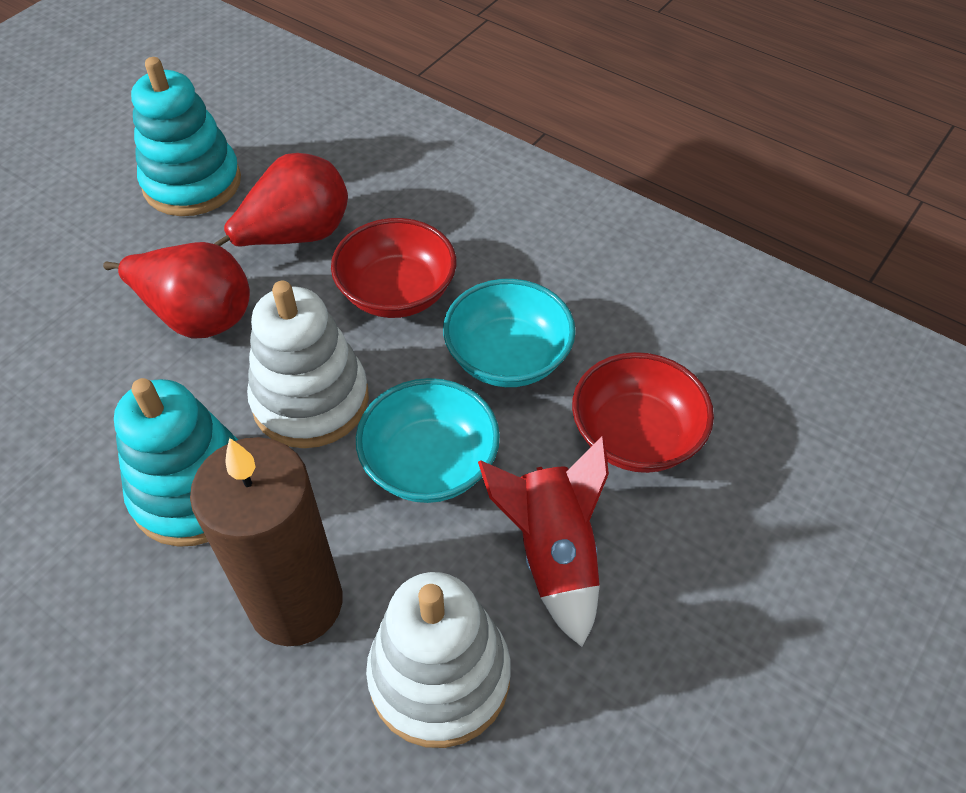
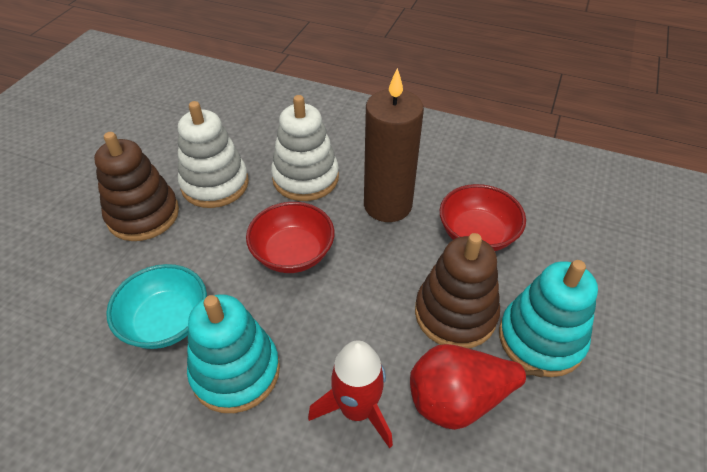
brown stacking toy: 0 -> 2
red pear: 2 -> 1
turquoise bowl: 2 -> 1

